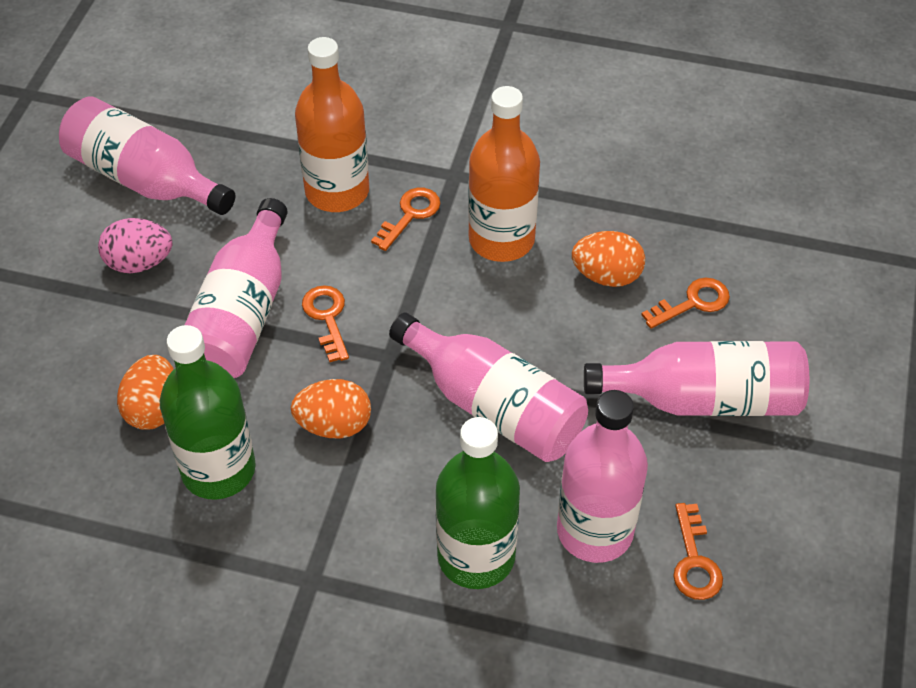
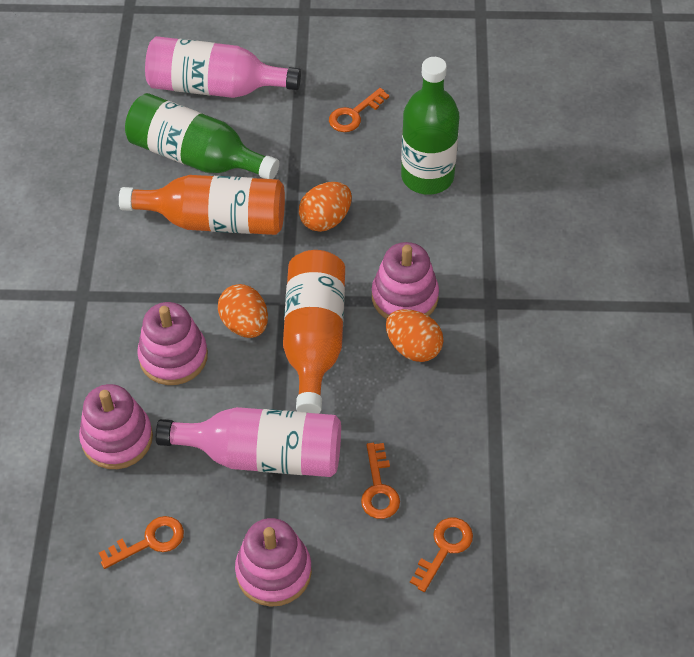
pink bottle: 5 -> 2
pink egg: 1 -> 0
pink stacking toy: 0 -> 4

